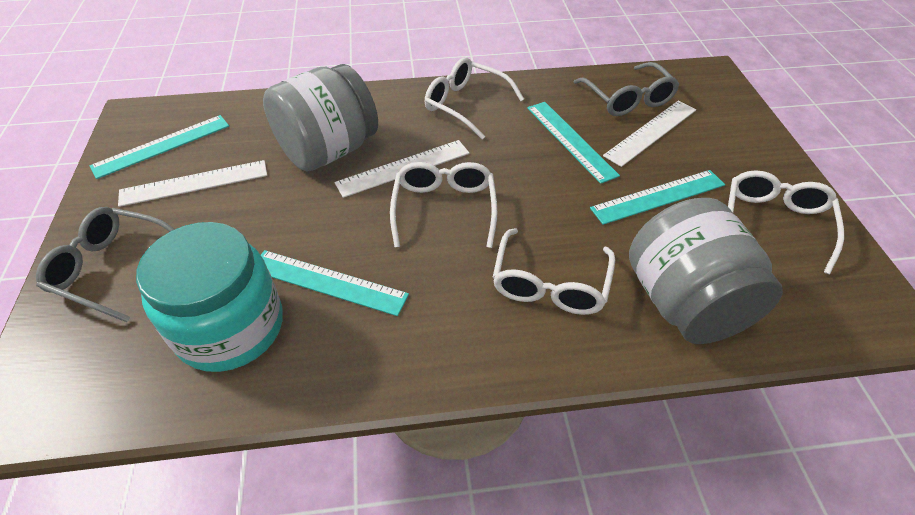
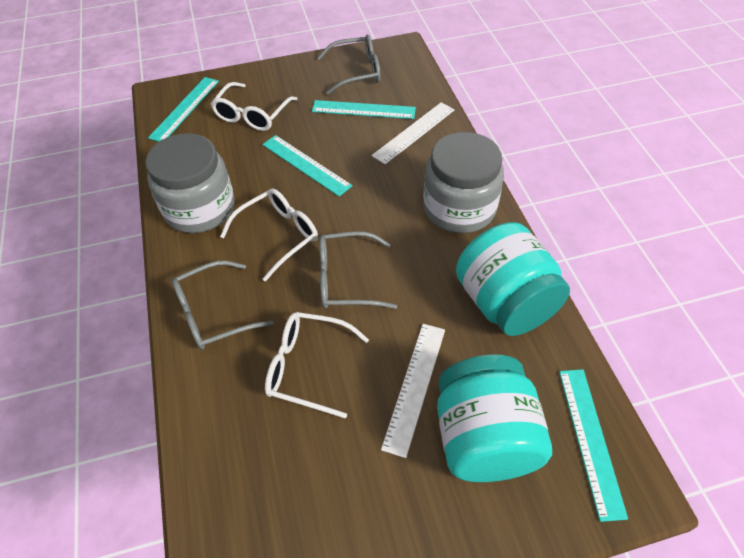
grey glasses: 2 -> 3
turquoise jar: 1 -> 2
white glasses: 4 -> 3
white ruler: 3 -> 2

